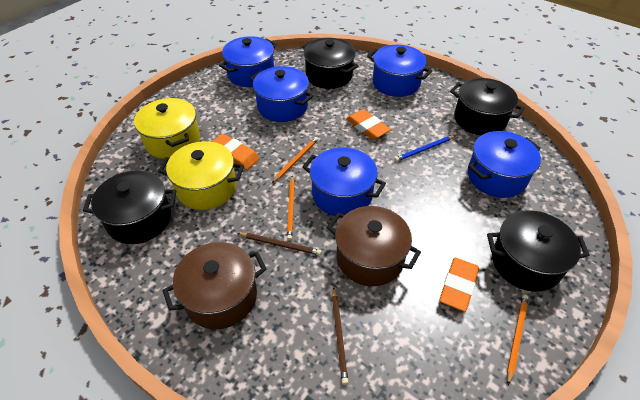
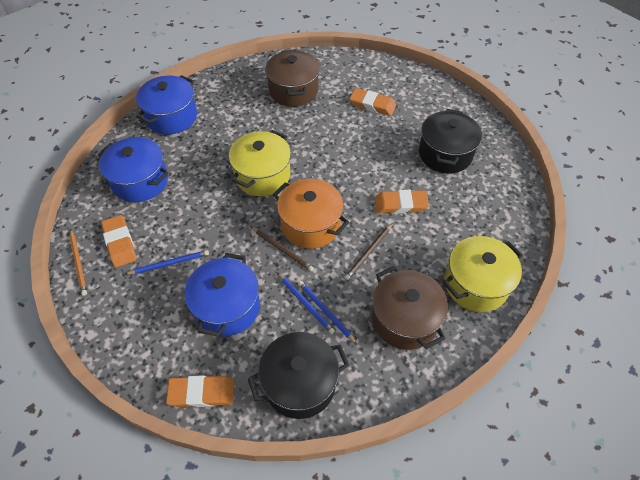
black pot: 4 -> 2
blue pencil: 1 -> 3
blue pot: 5 -> 3
orange eraser: 3 -> 4
orange pencil: 3 -> 1
orange pot: 0 -> 1

